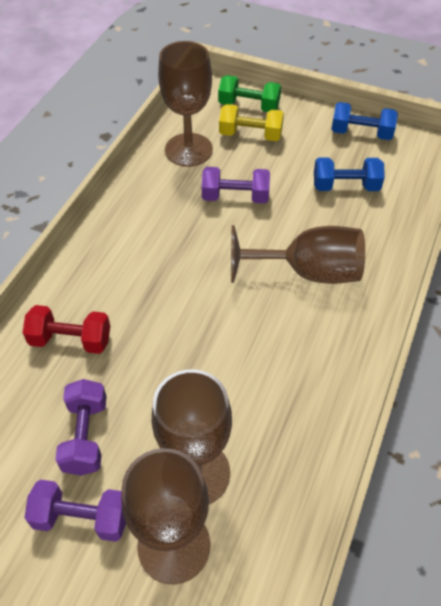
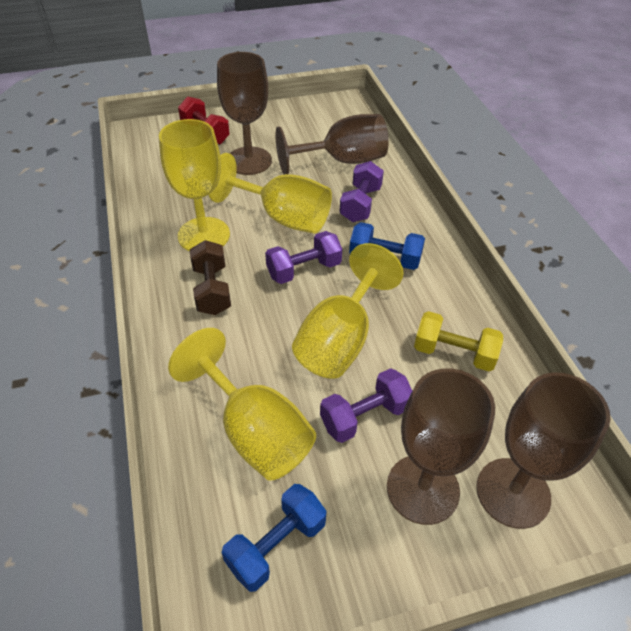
brown dumbbell: 0 -> 1
green dumbbell: 1 -> 0
yellow goblet: 0 -> 4

